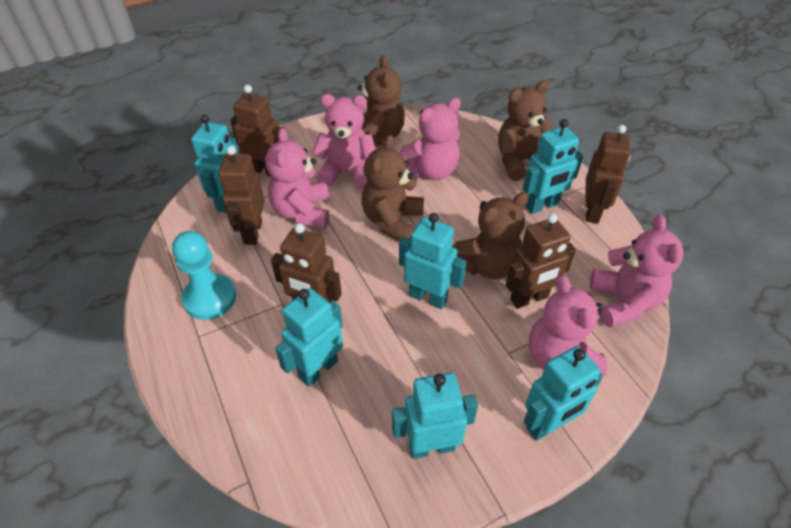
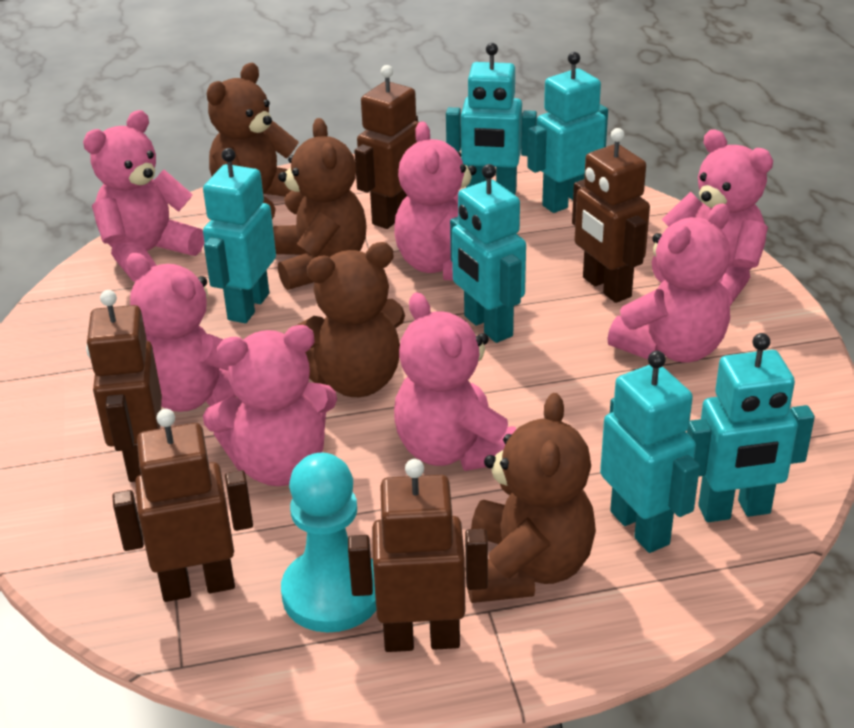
pink teddy bear: 5 -> 7

